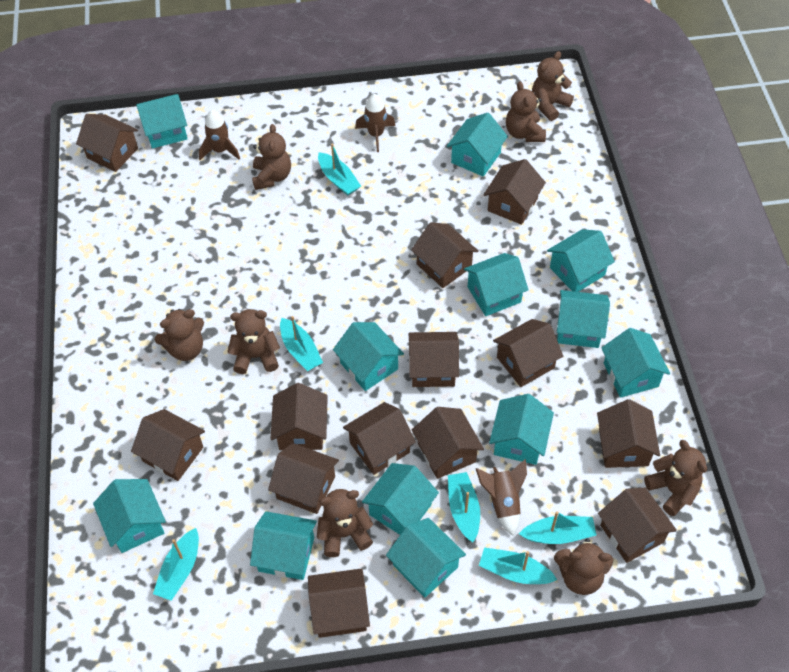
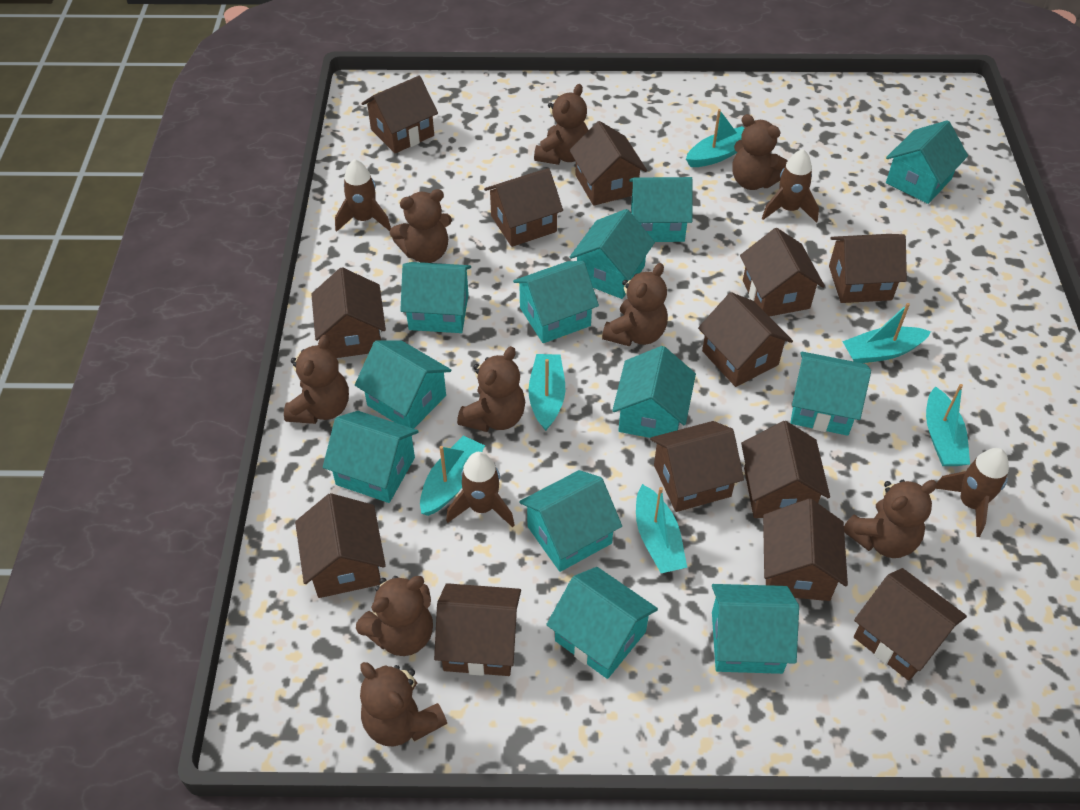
brown rocket: 3 -> 4
brown teddy bear: 8 -> 9

